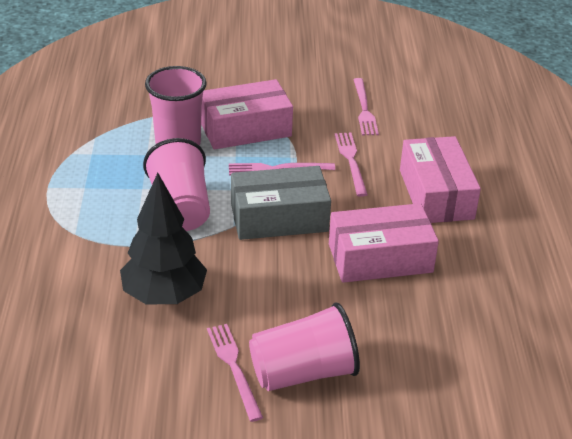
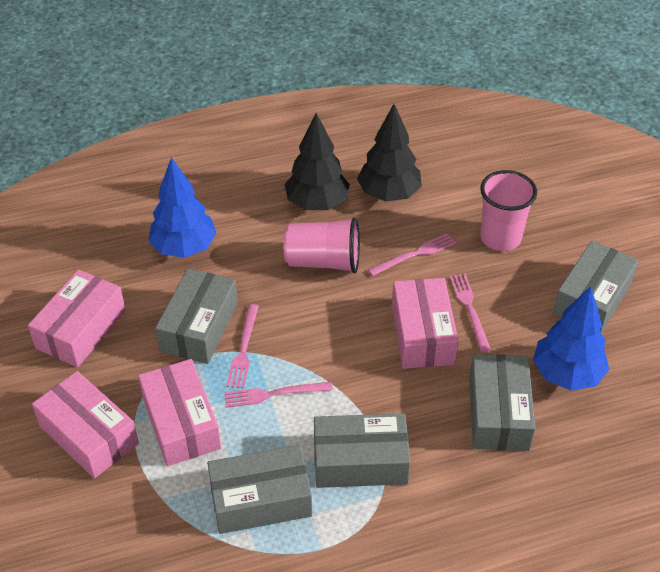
black tree: 1 -> 2
blue tree: 0 -> 2
grey box: 1 -> 5
pink box: 3 -> 4
pink cup: 3 -> 2

